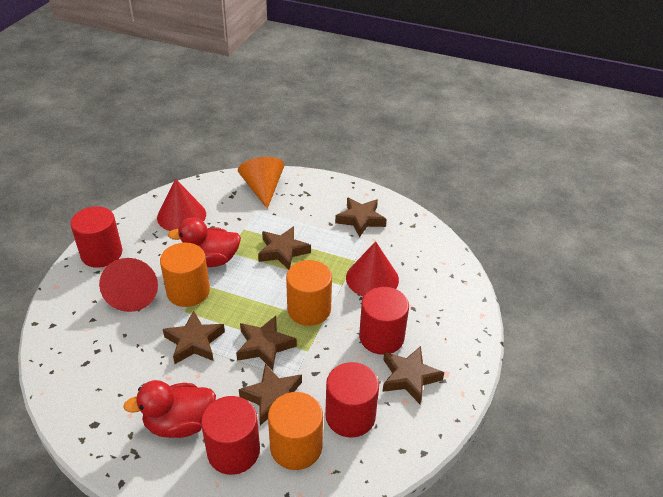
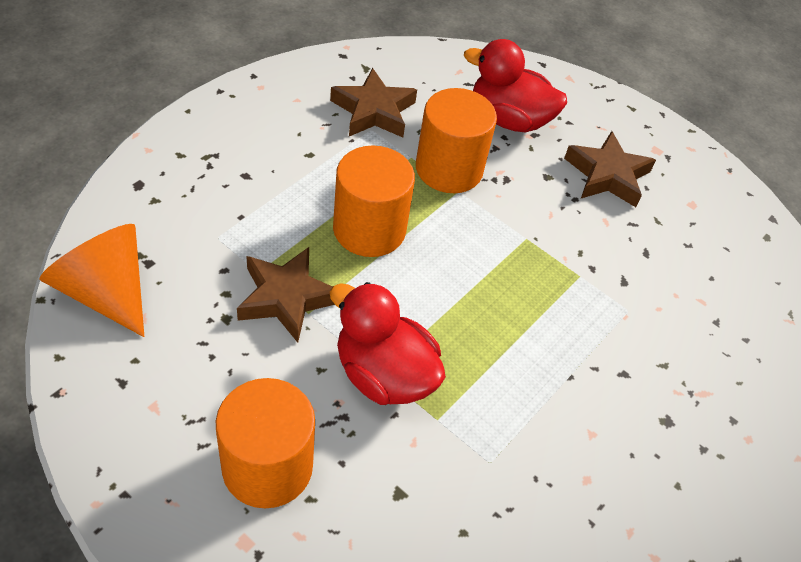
brown star: 6 -> 3
red cone: 3 -> 0
red cylinder: 4 -> 0

